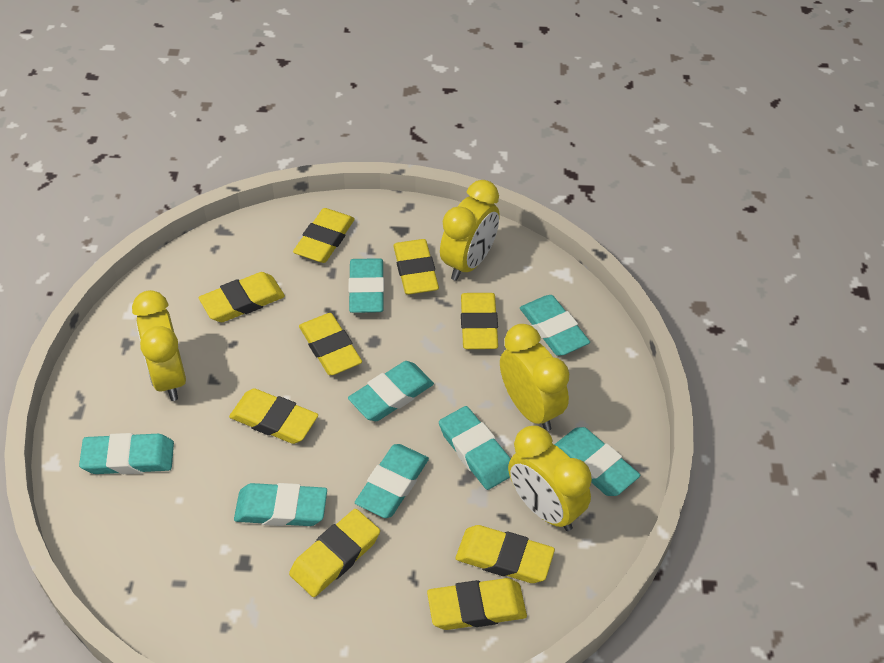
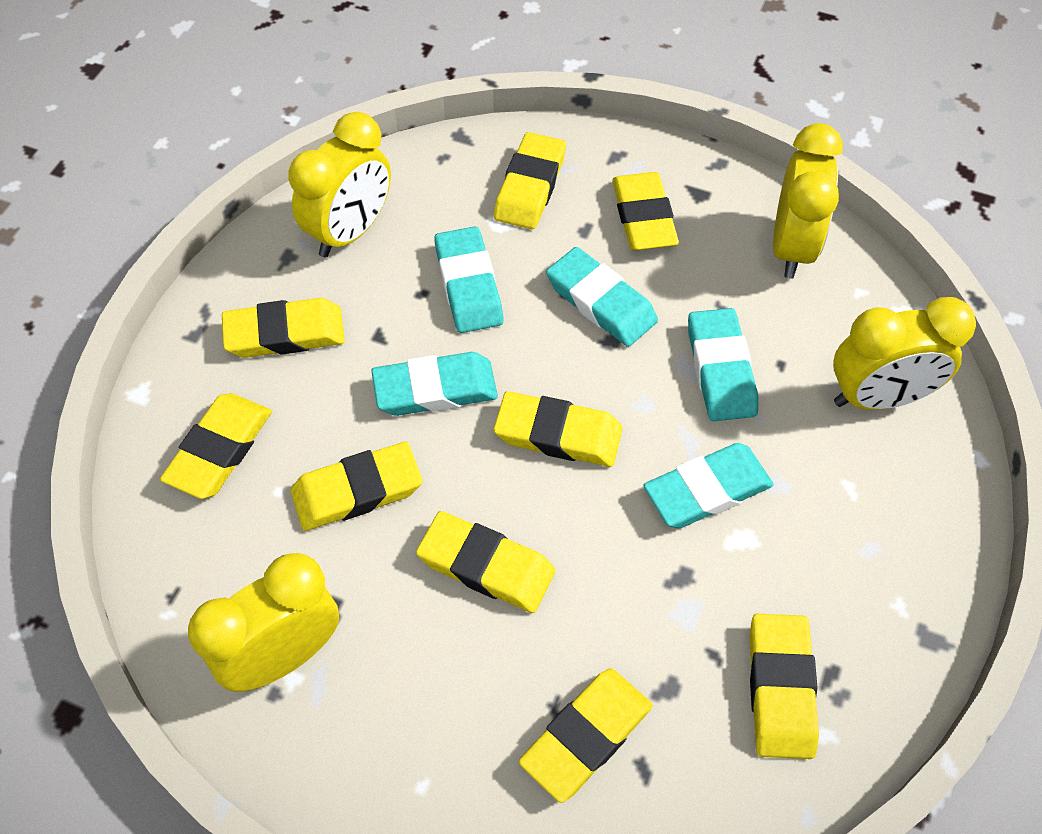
turquoise eraser: 8 -> 5

